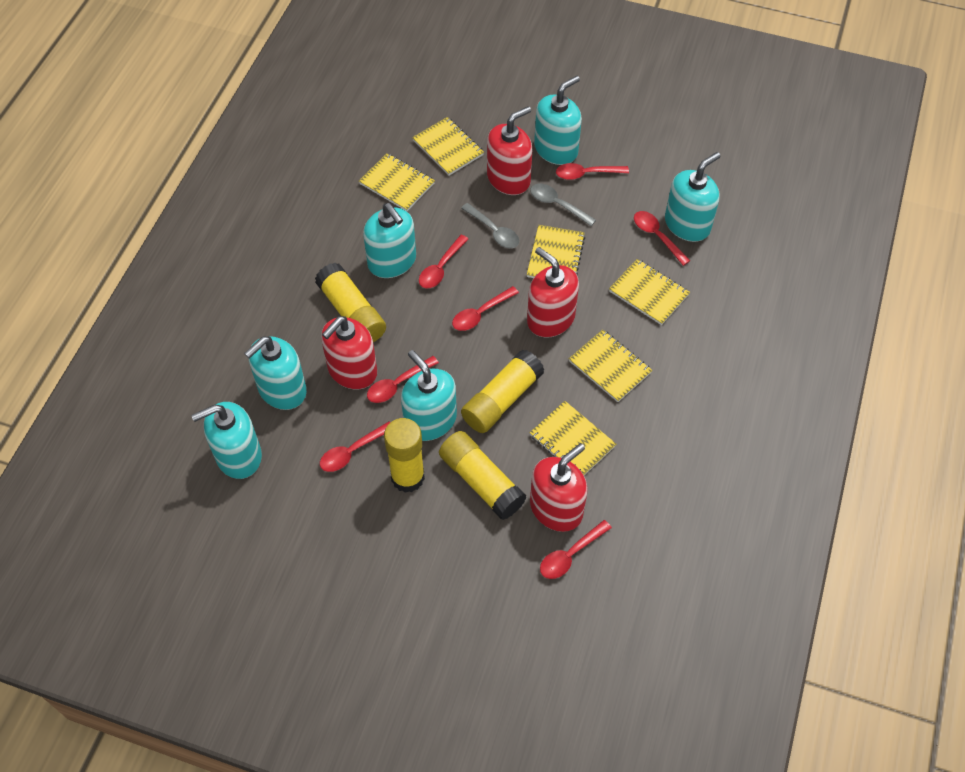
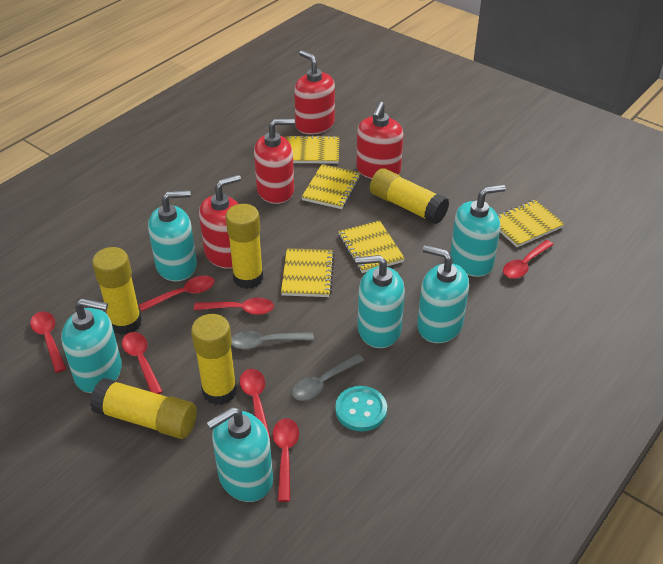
turquoise button: 0 -> 1
yellow glue stick: 4 -> 5
yellow notebook: 6 -> 5

